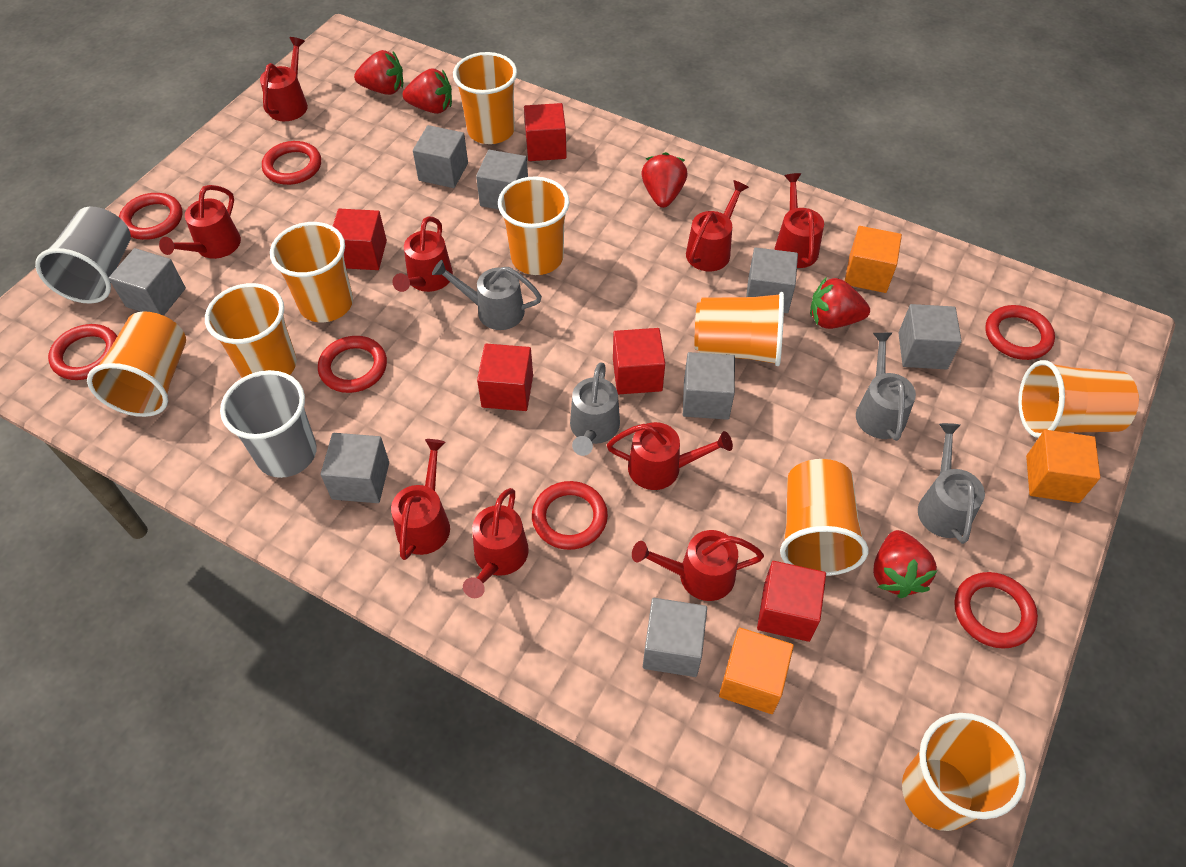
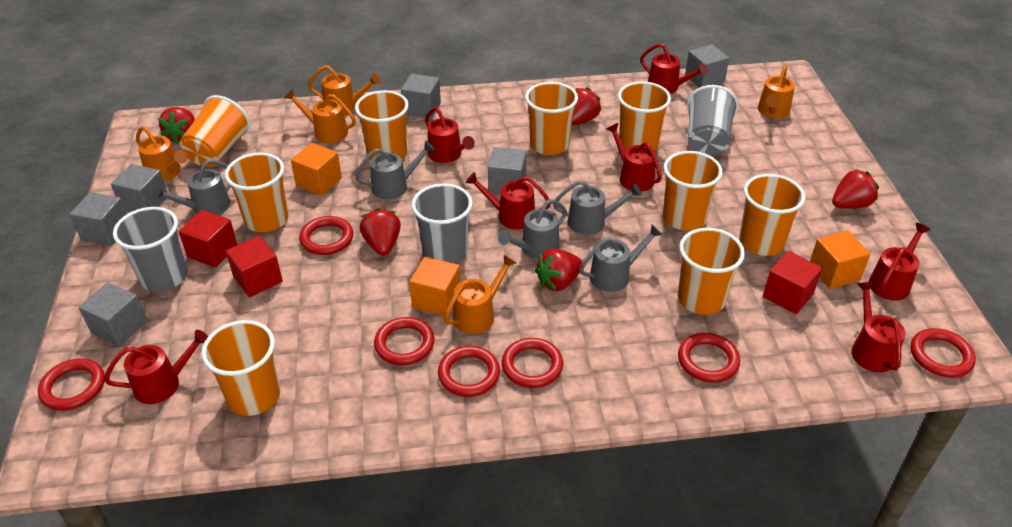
grey cube: 8 -> 6
grey cup: 2 -> 3
grey watering can: 4 -> 5
orange watering can: 0 -> 5
red cube: 5 -> 3
red watering can: 9 -> 7

